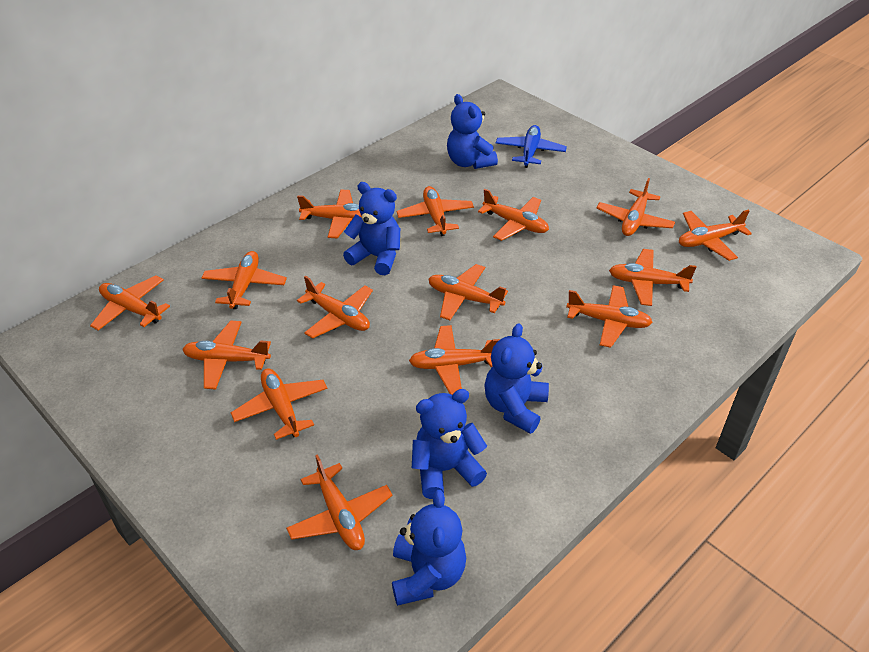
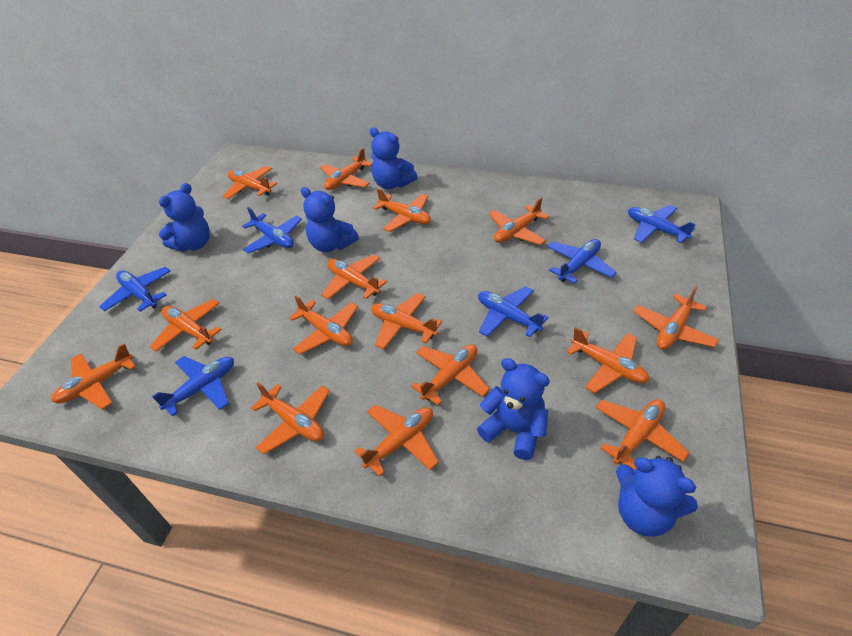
blue plane: 1 -> 6

